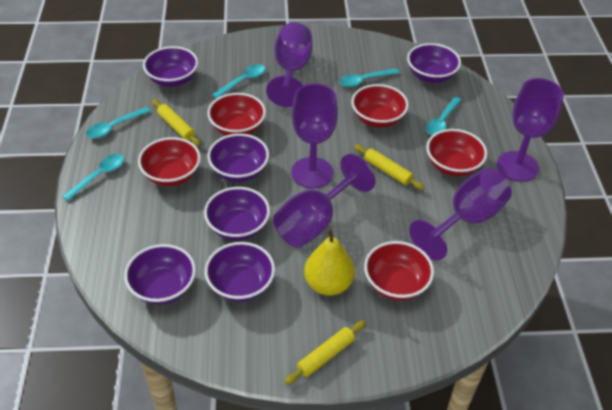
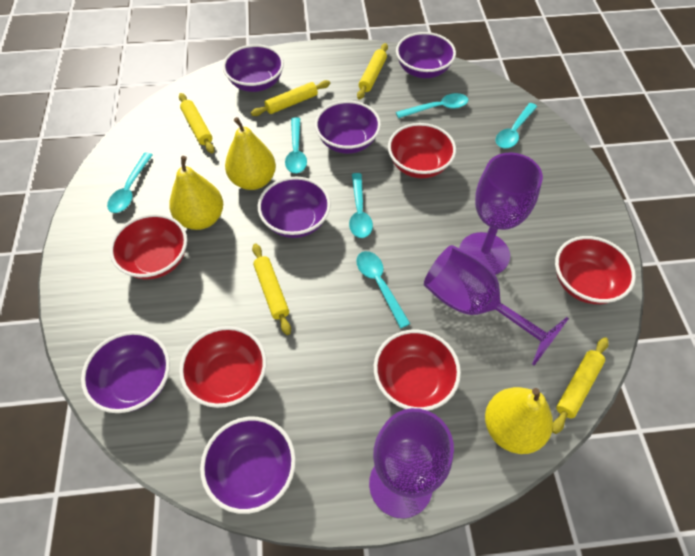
purple goblet: 5 -> 3
turquoise spoon: 5 -> 6
yellow pear: 1 -> 3
yellow rolling pin: 3 -> 5

